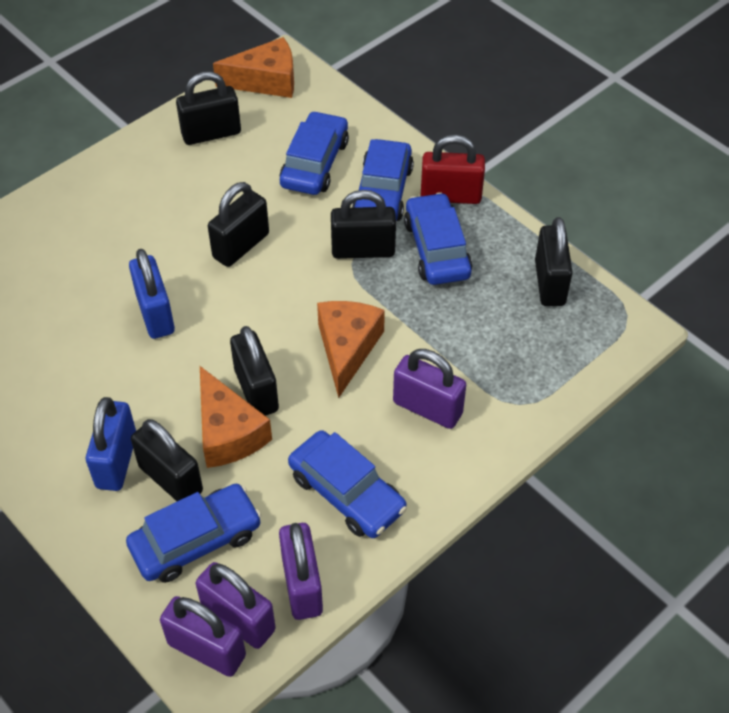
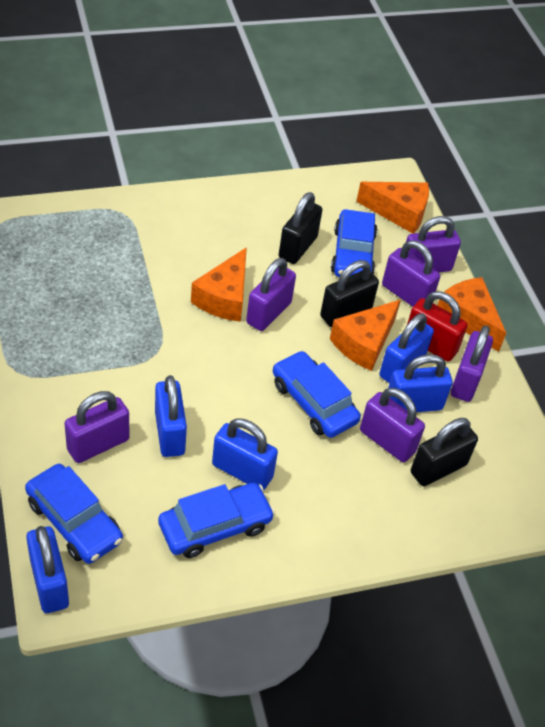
black padlock: 6 -> 3
blue car: 5 -> 4
blue padlock: 2 -> 5
orange cheese: 3 -> 4
purple padlock: 4 -> 6

